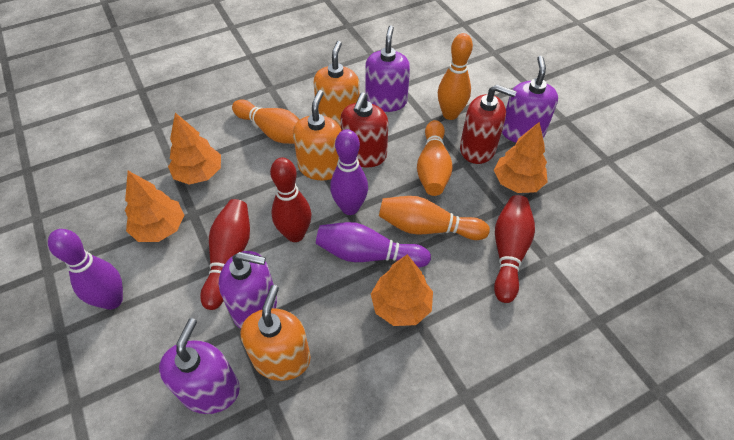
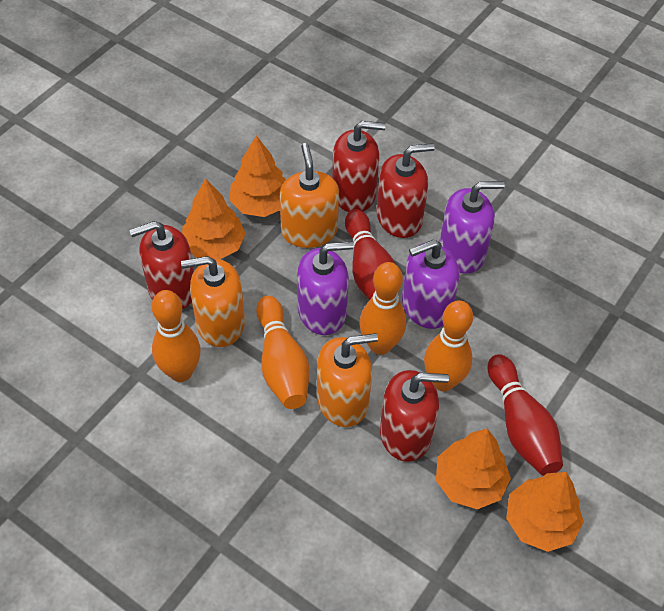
purple bowling pin: 3 -> 0
purple soap dispenser: 4 -> 3
red bowling pin: 3 -> 2
red soap dispenser: 2 -> 4

